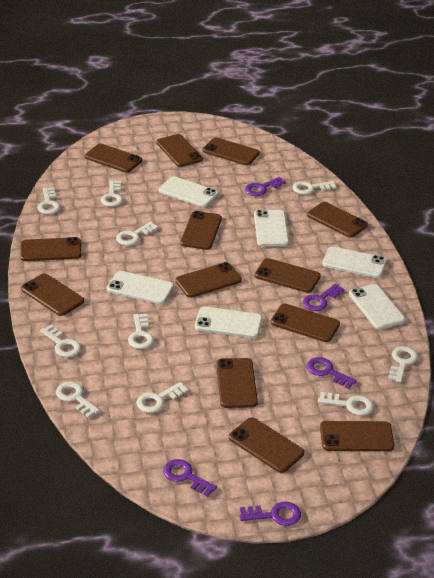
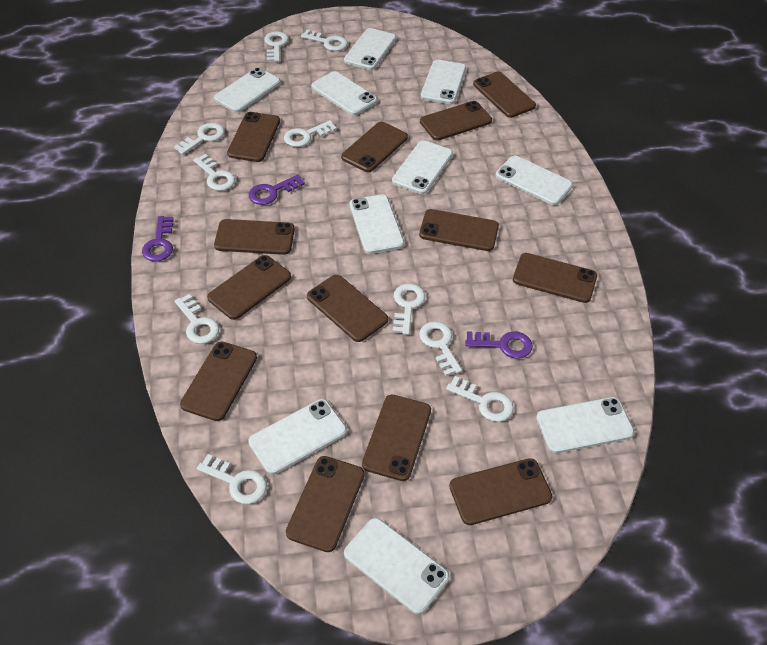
purple key: 5 -> 3
white phone: 6 -> 10

